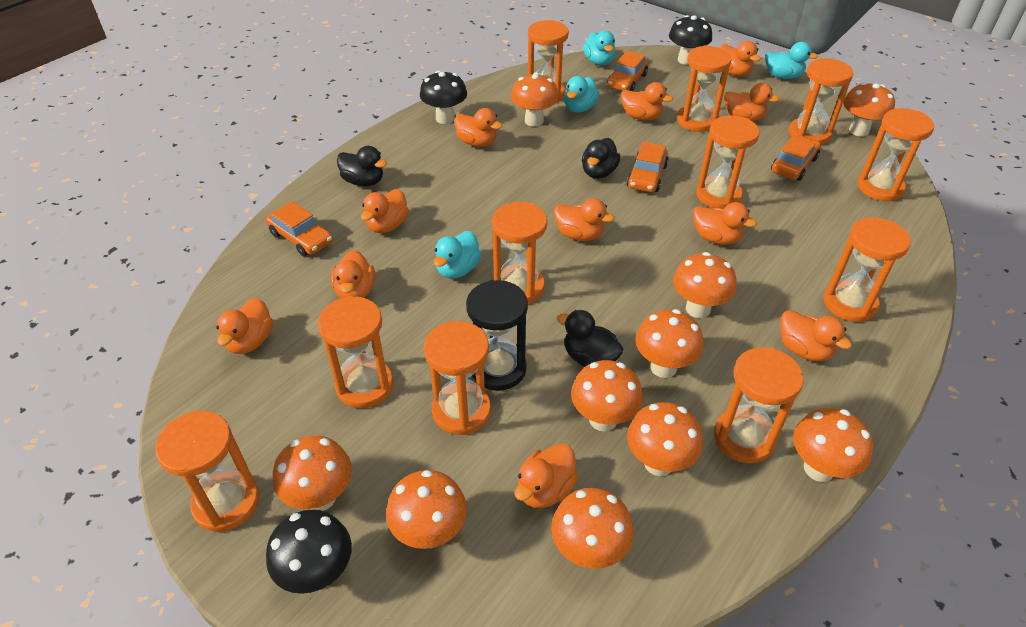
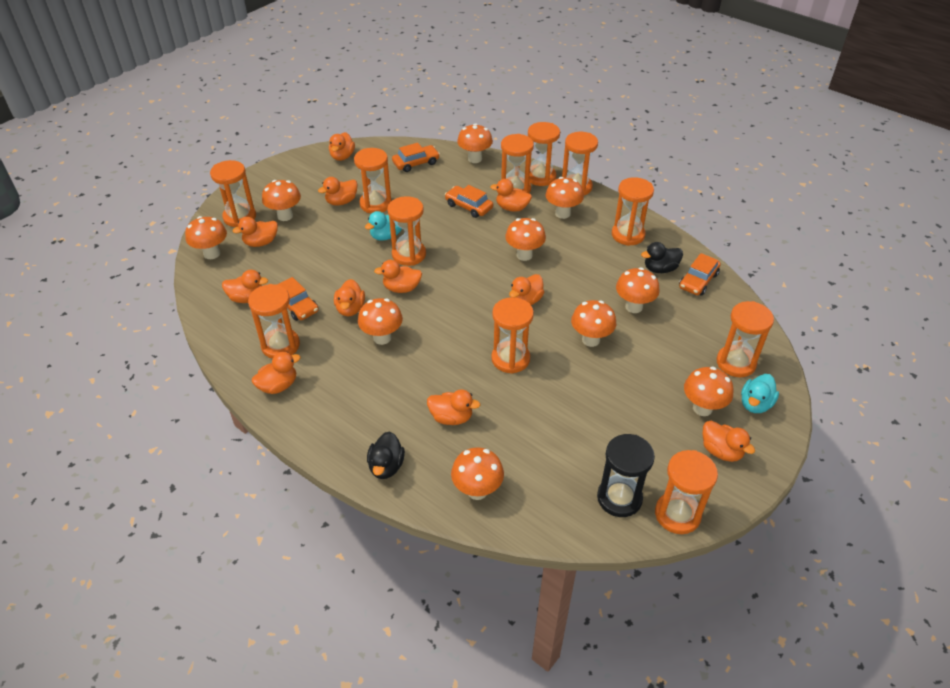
black duck: 3 -> 2
black mushroom: 3 -> 0
turquoise duck: 4 -> 2

